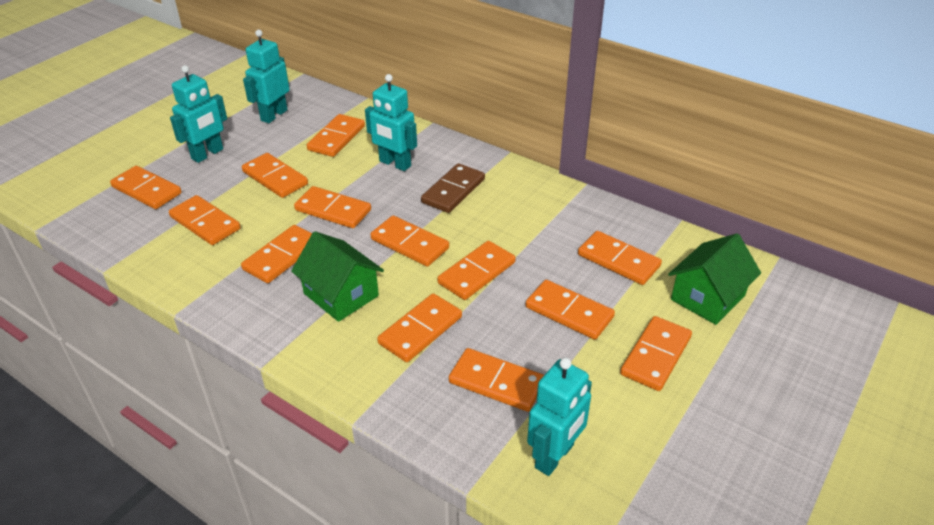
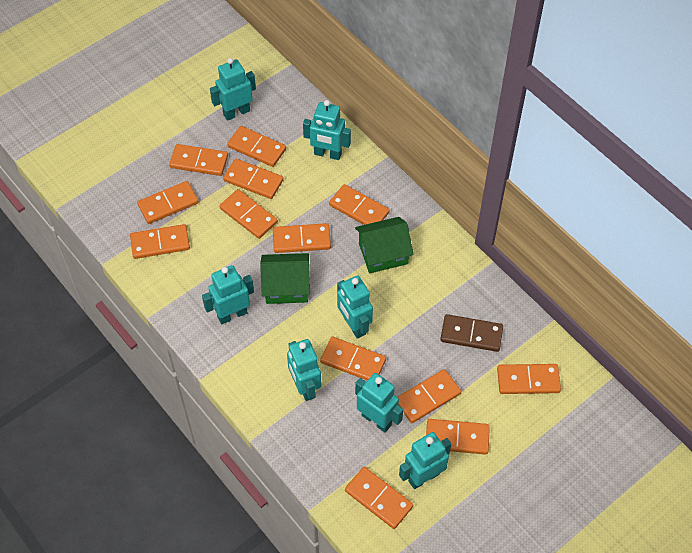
turquoise robot: 4 -> 7

